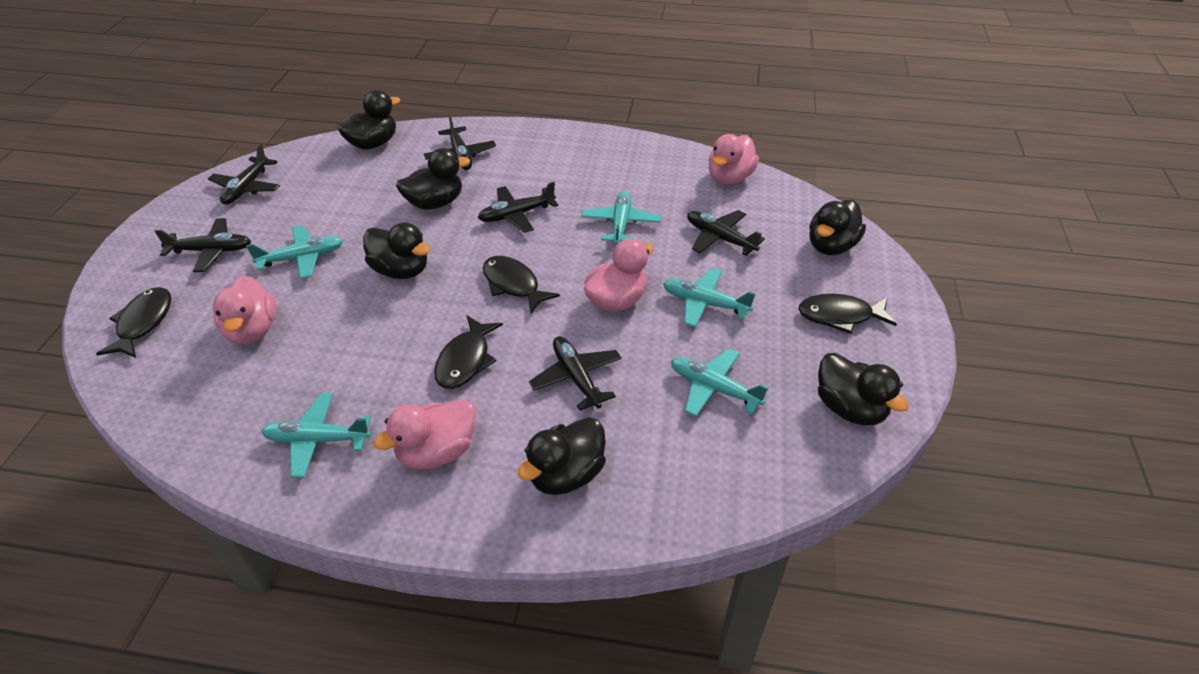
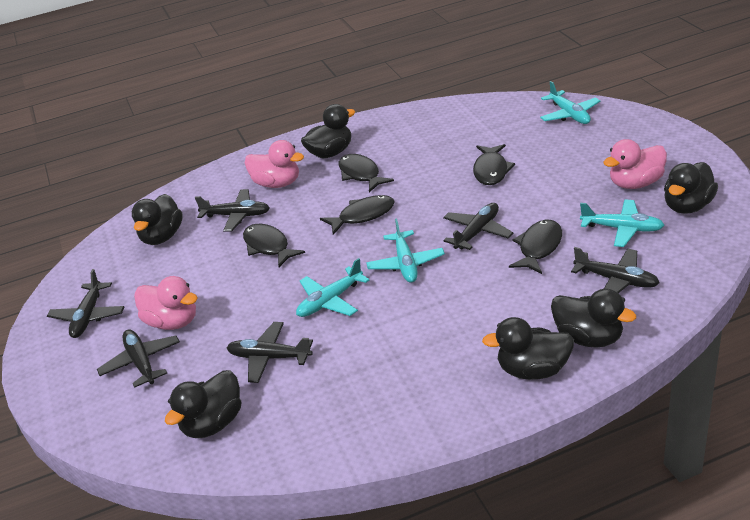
black fish: 4 -> 5
pink duck: 4 -> 3
turquoise plane: 5 -> 4

